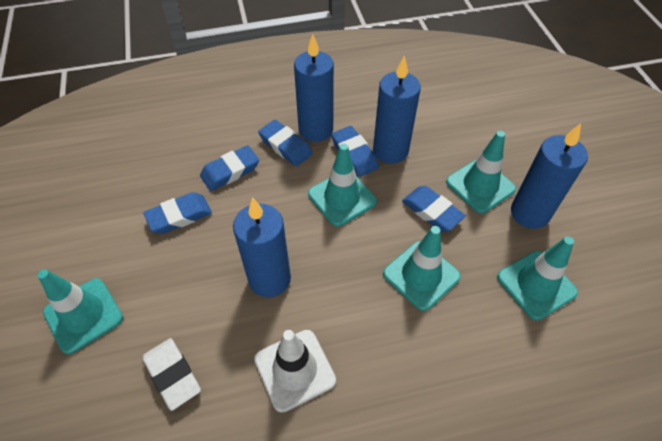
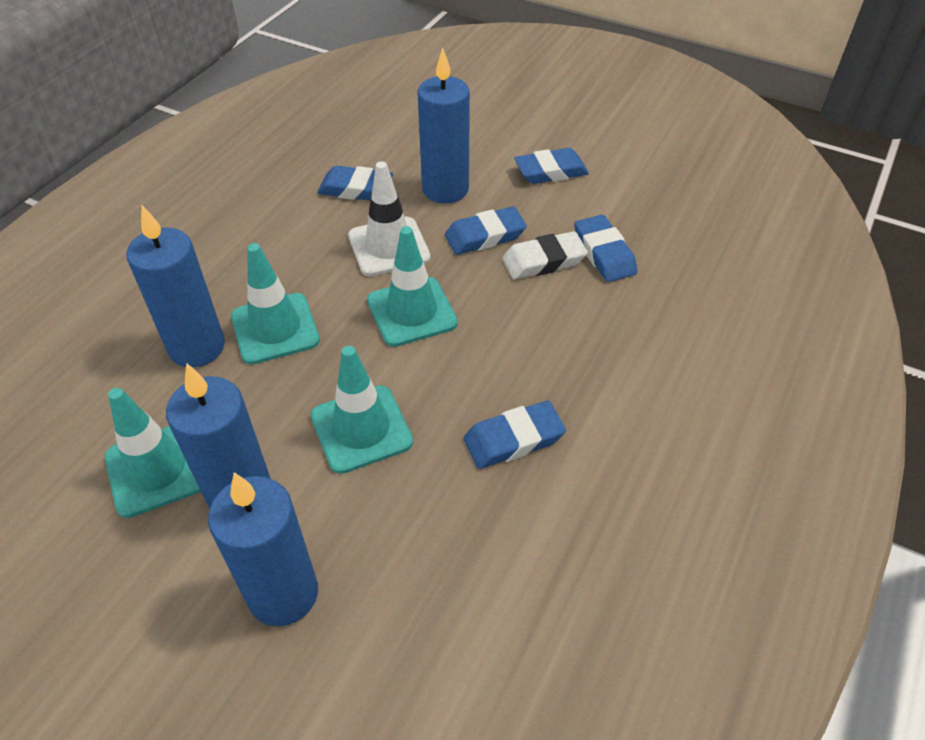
turquoise traffic cone: 5 -> 4

